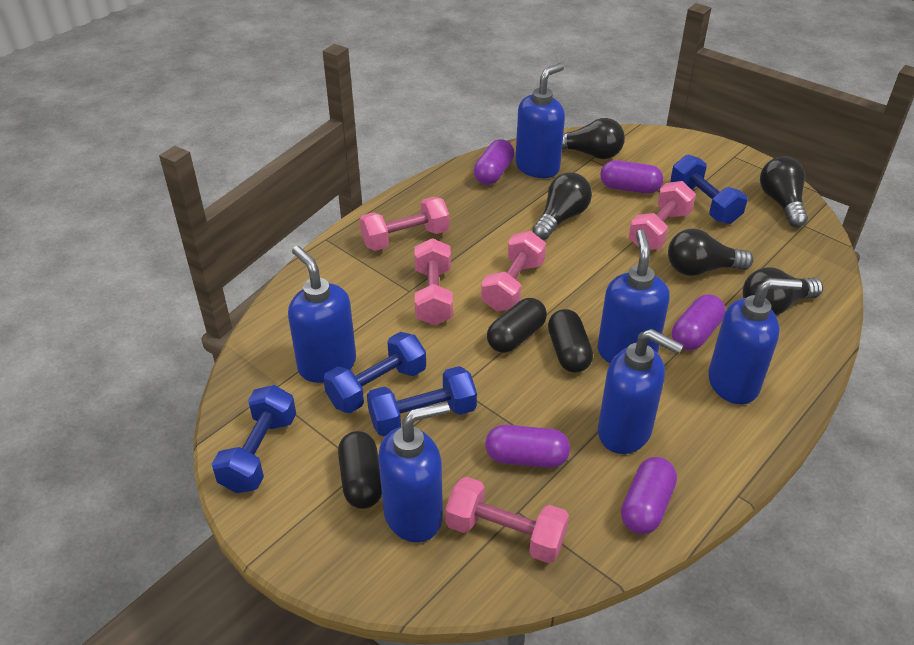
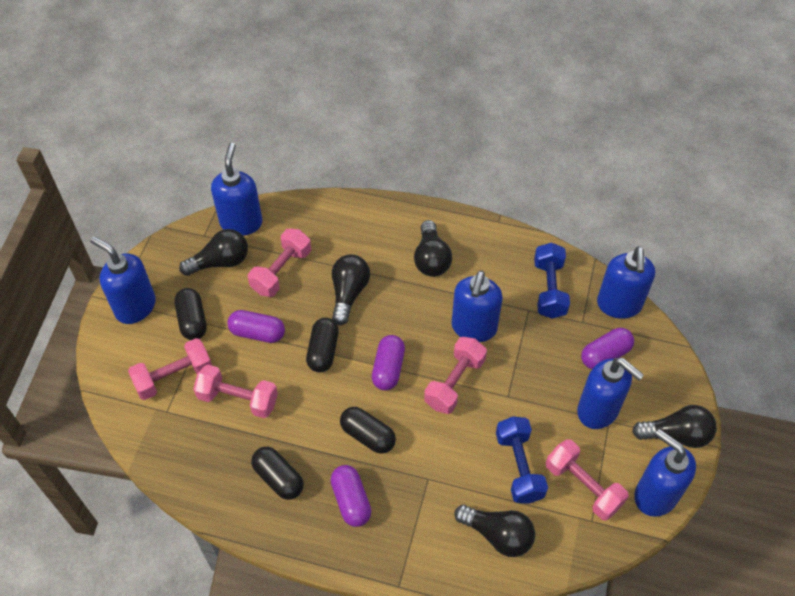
black capsule: 3 -> 4
blue dumbbell: 4 -> 2
purple capsule: 5 -> 4

